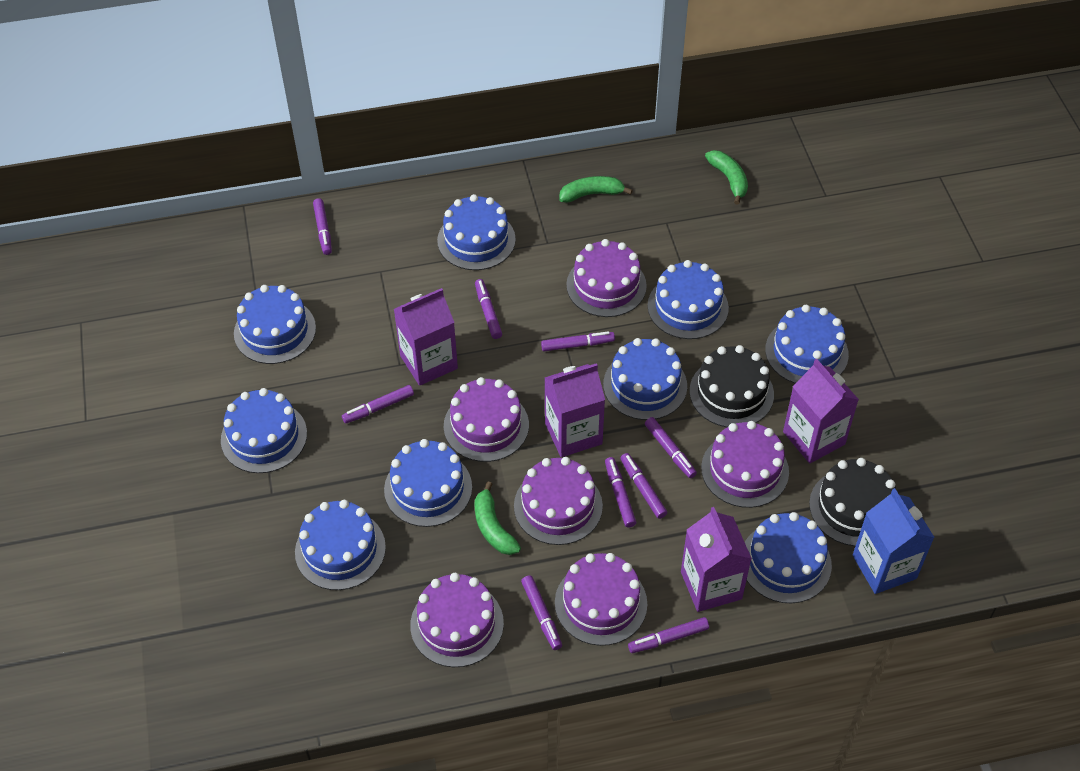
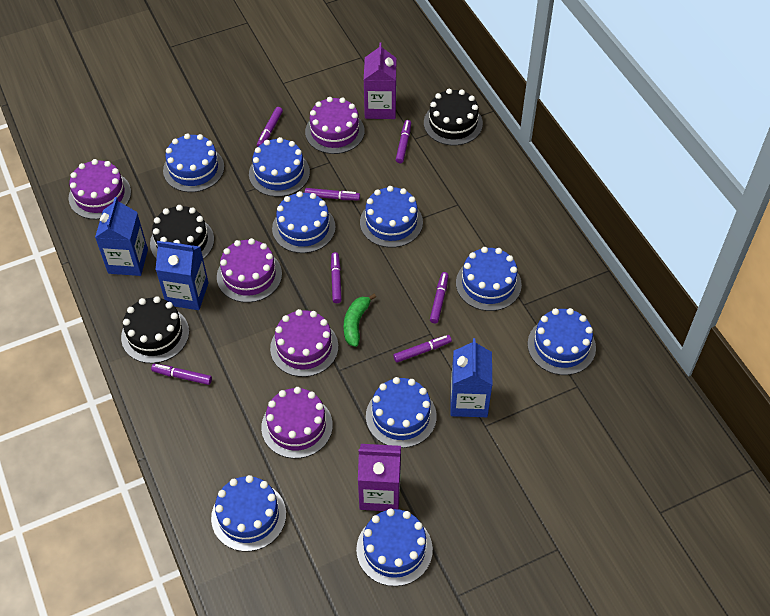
black cake: 2 -> 3
blue carton: 1 -> 3
green banana: 3 -> 1
purple cake: 6 -> 5
purple carton: 4 -> 2
purple marker: 9 -> 7

